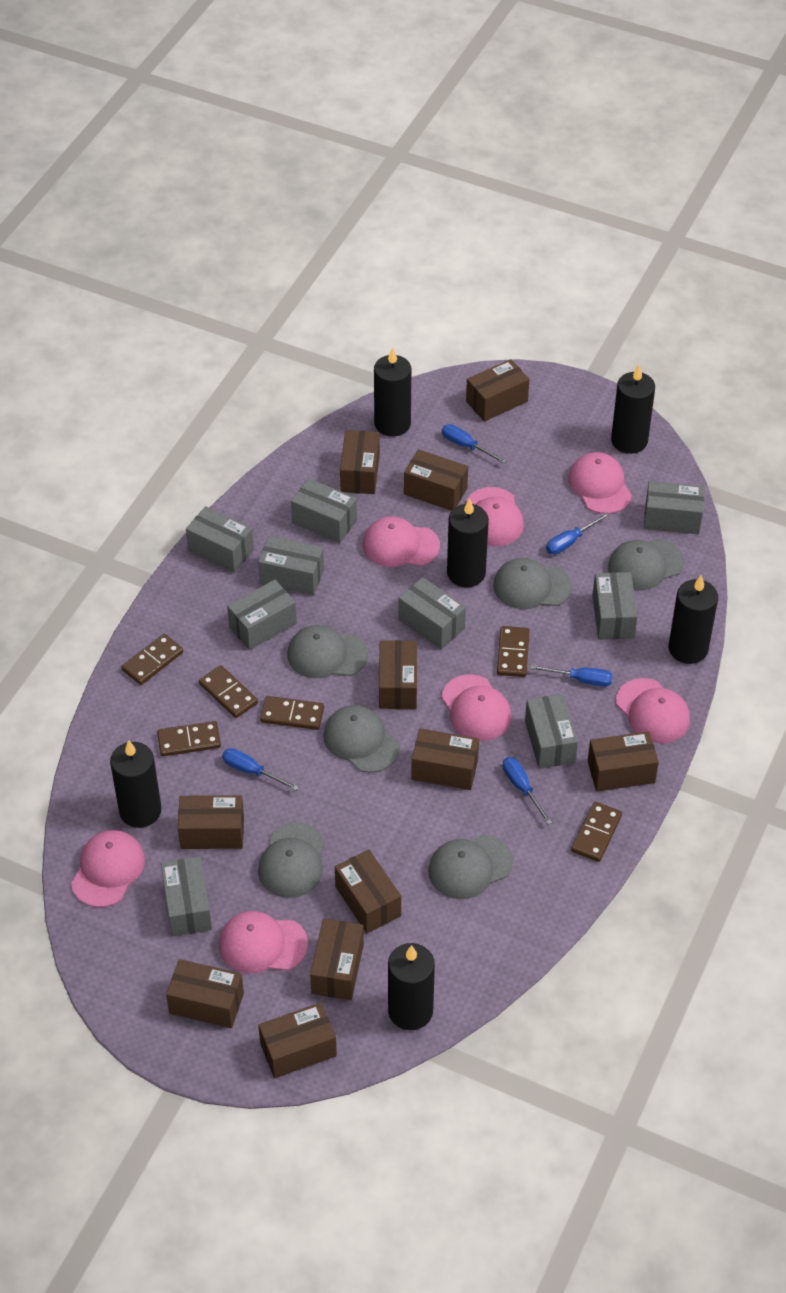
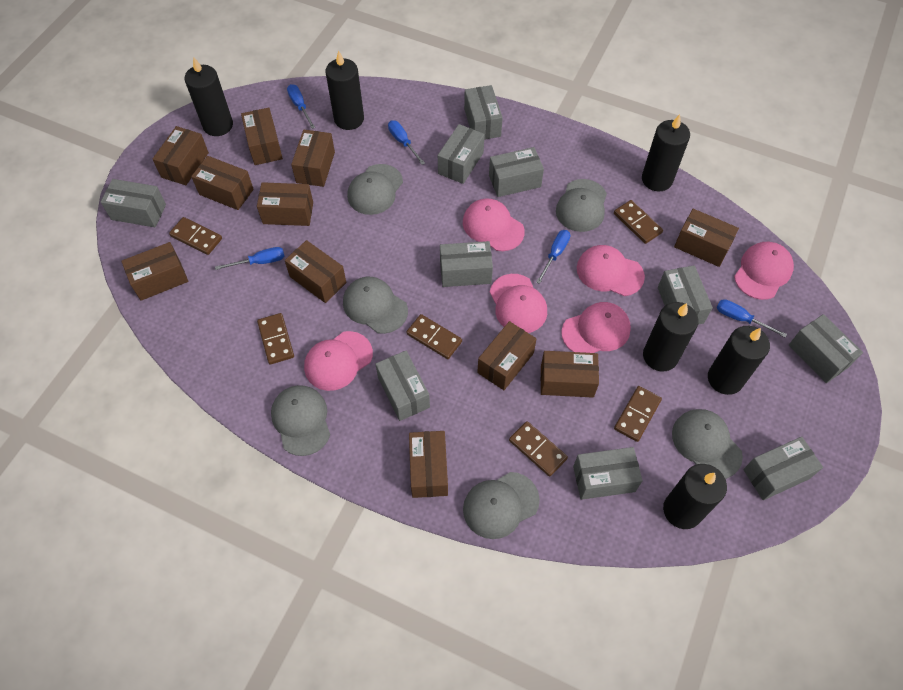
grey box: 9 -> 10
pink cap: 7 -> 6

